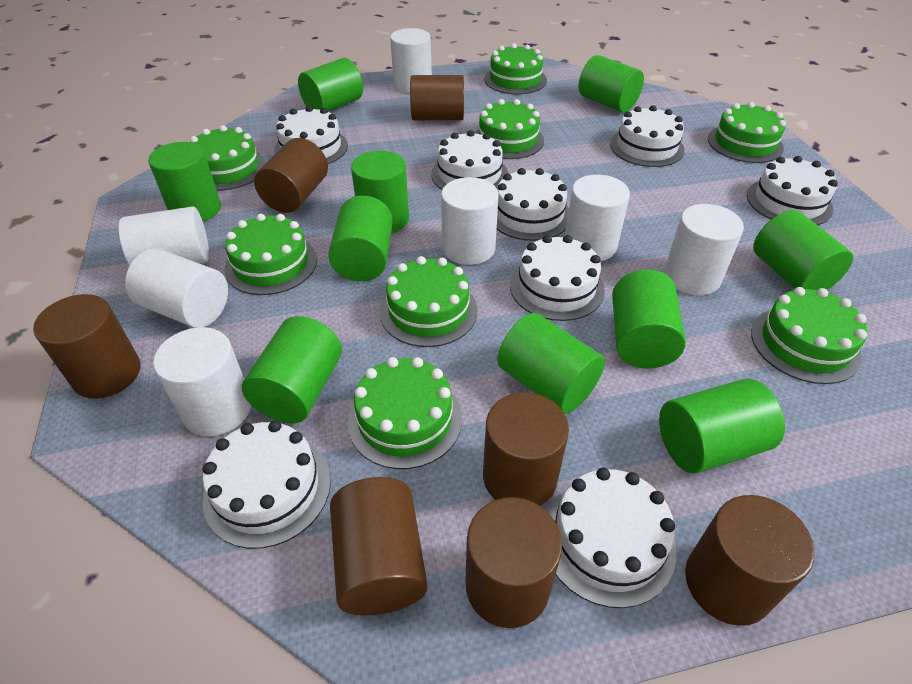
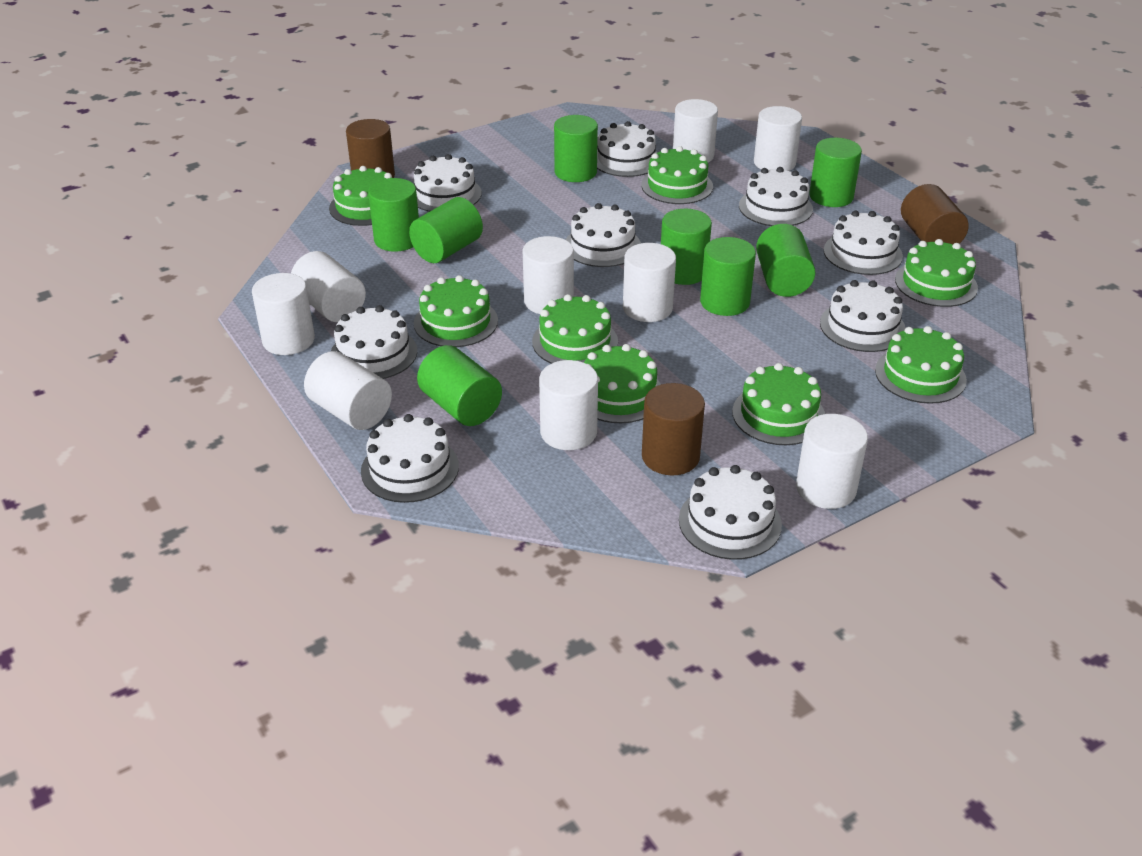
brown cylinder: 7 -> 3
green cylinder: 10 -> 8
white cake: 8 -> 9
white cylinder: 7 -> 9

